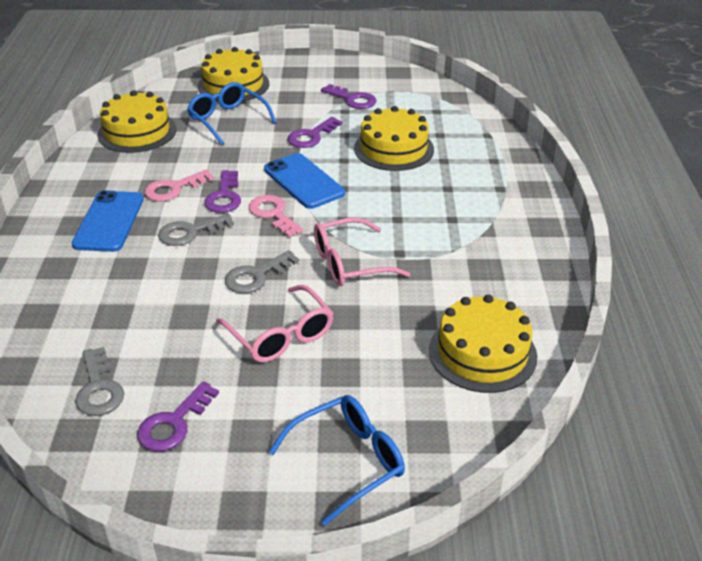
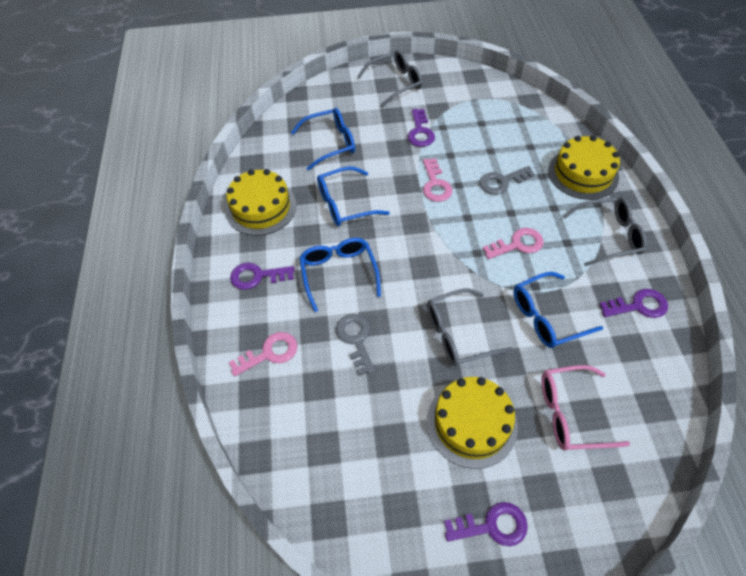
blue glasses: 2 -> 4
blue phone: 2 -> 0
grey glasses: 0 -> 3
grey key: 3 -> 2
pink glasses: 2 -> 1
pink key: 2 -> 3
yellow cake: 4 -> 3

